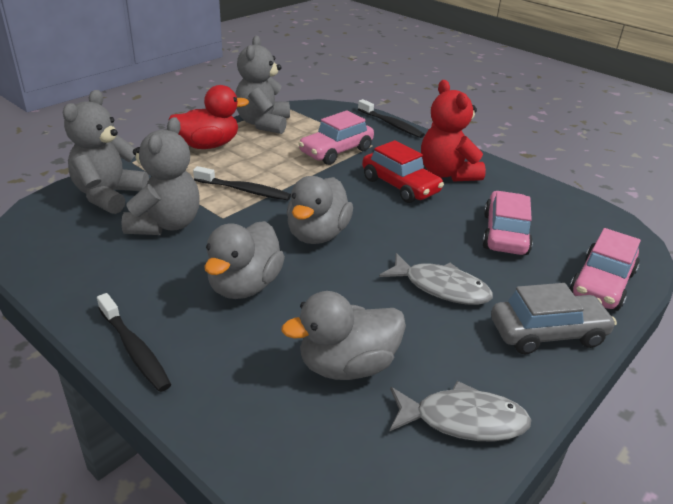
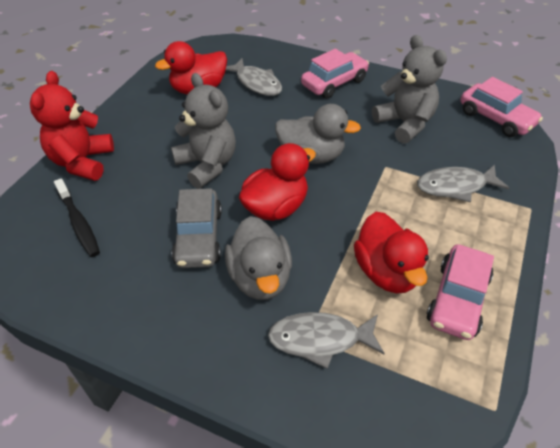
black toothbrush: 3 -> 1
grey duck: 3 -> 2
grey fish: 2 -> 3
grey teddy bear: 3 -> 2
red car: 1 -> 0
red duck: 1 -> 3

